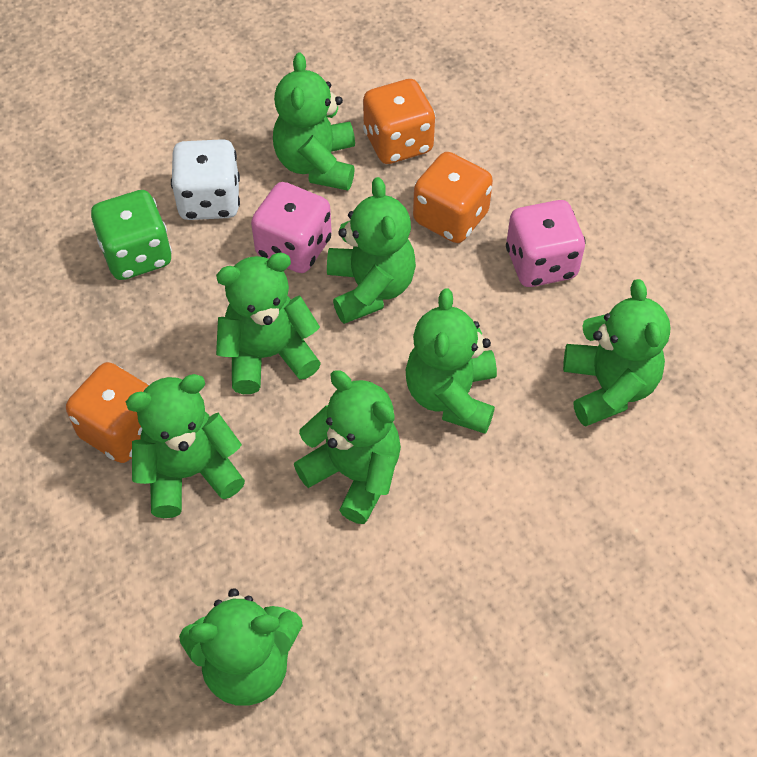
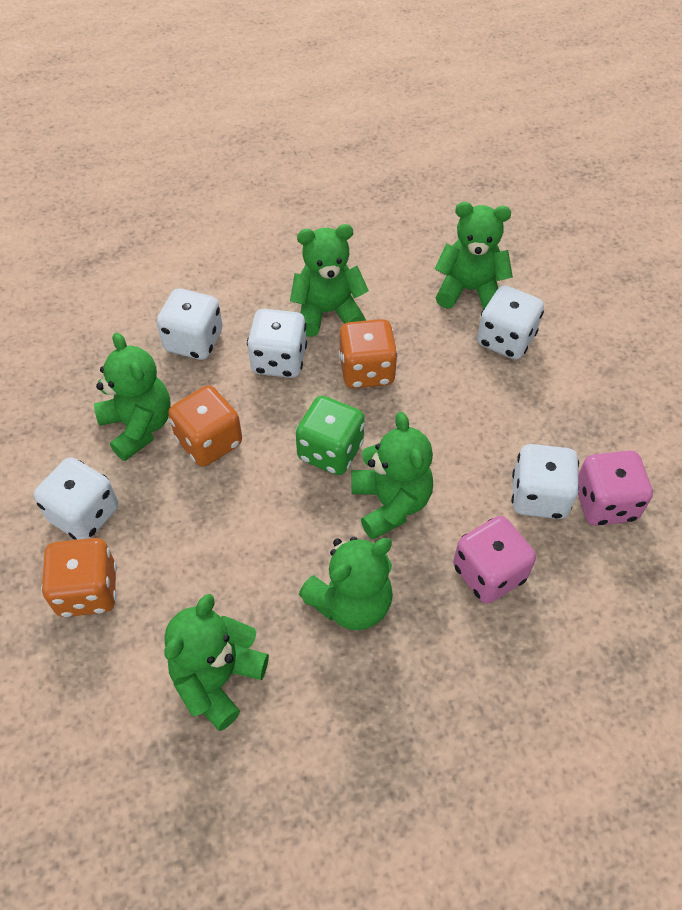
green teddy bear: 8 -> 6
white dice: 1 -> 5

